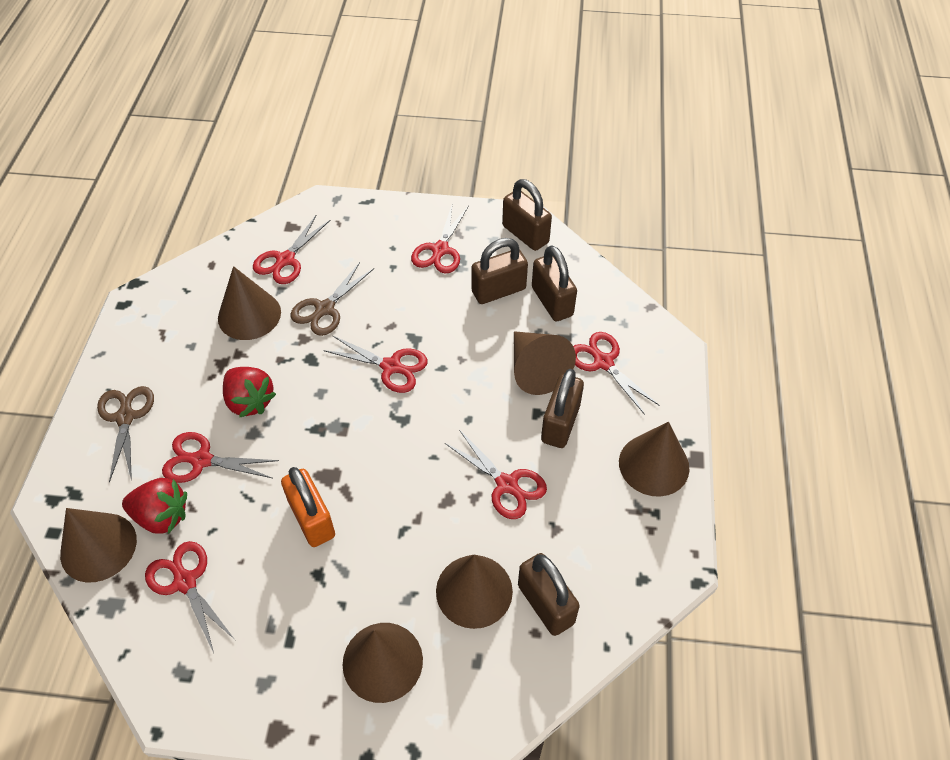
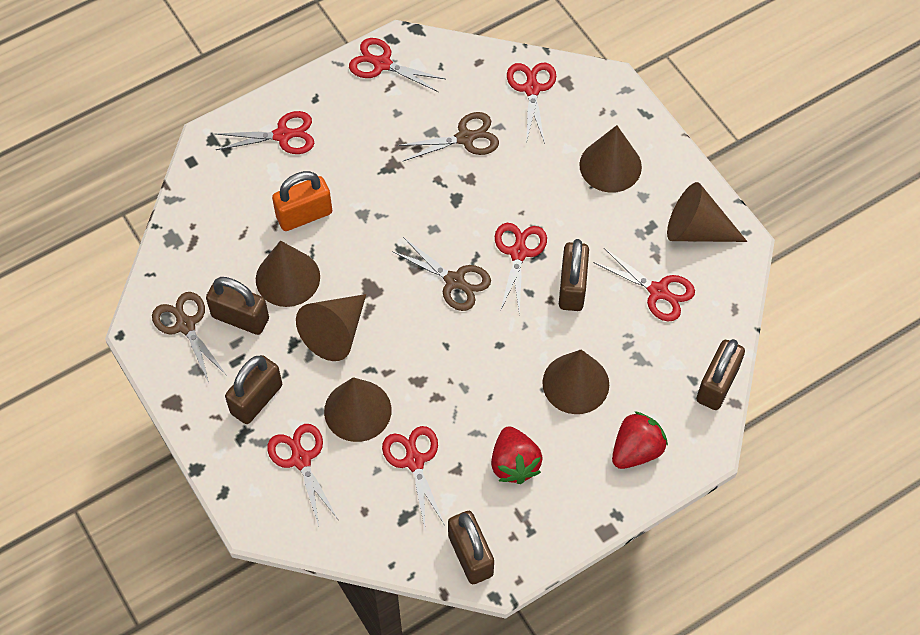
brown scissors: 2 -> 3

